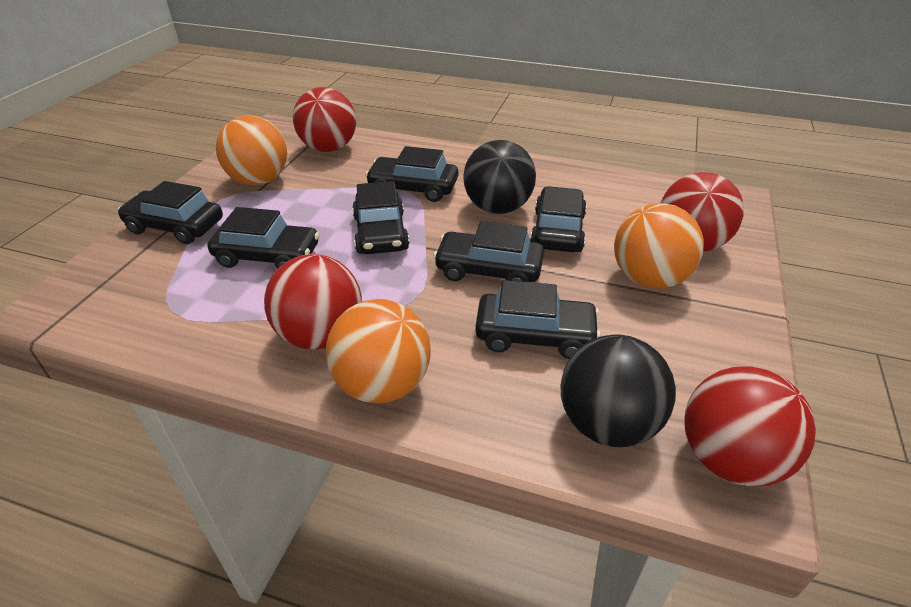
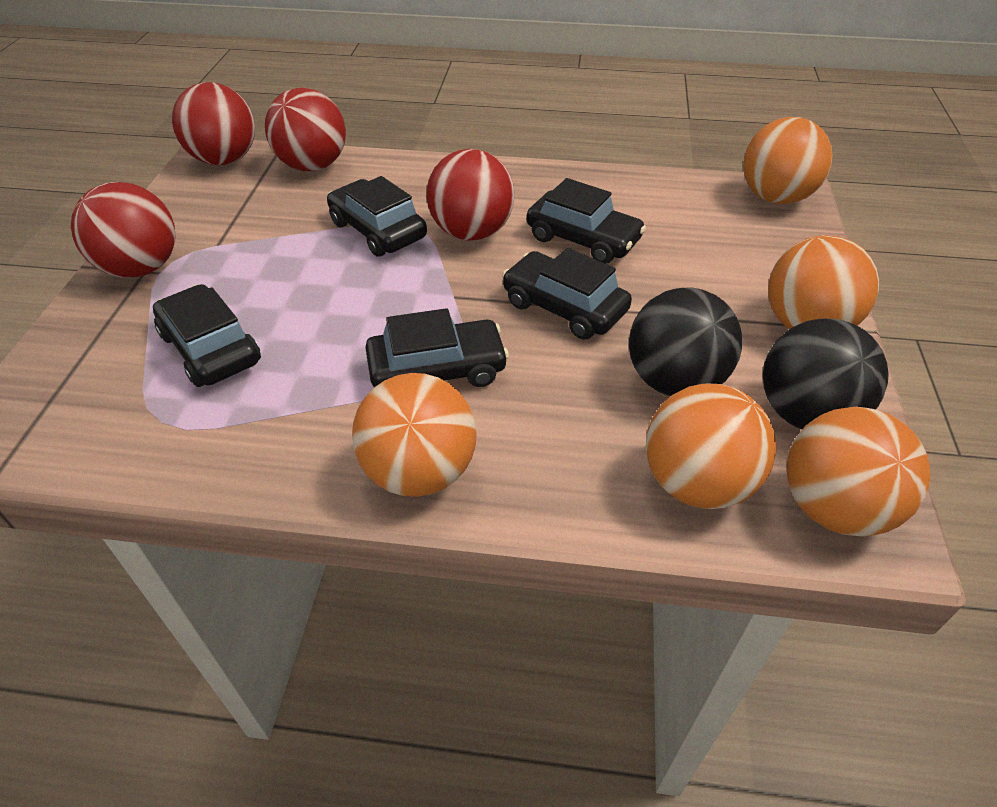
black car: 7 -> 5
orange ball: 3 -> 5

